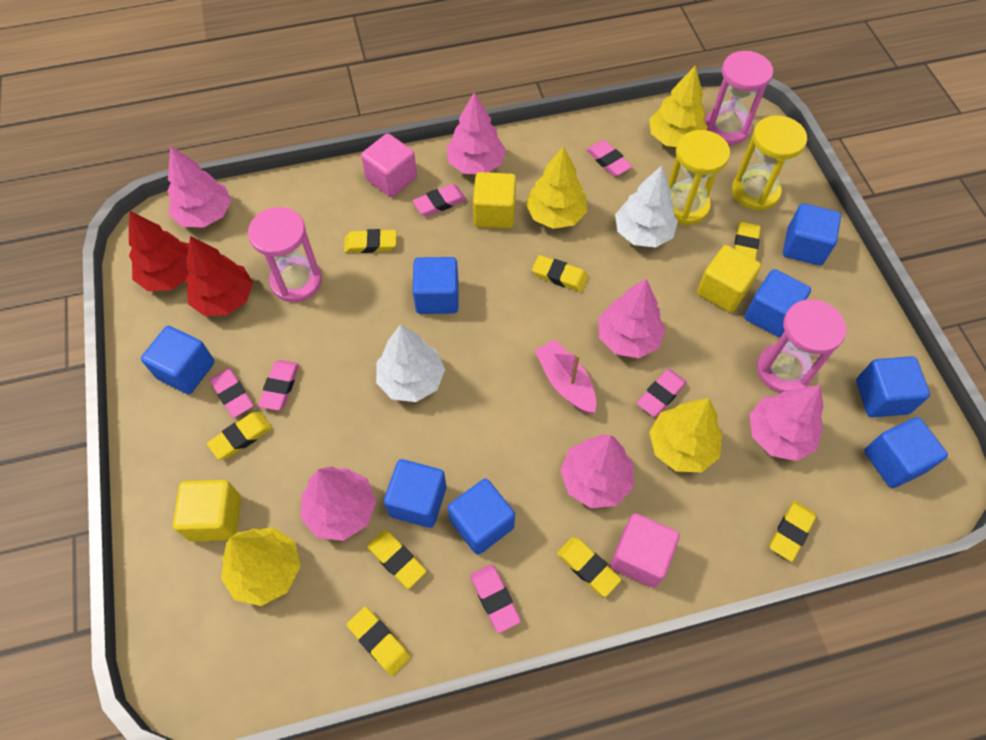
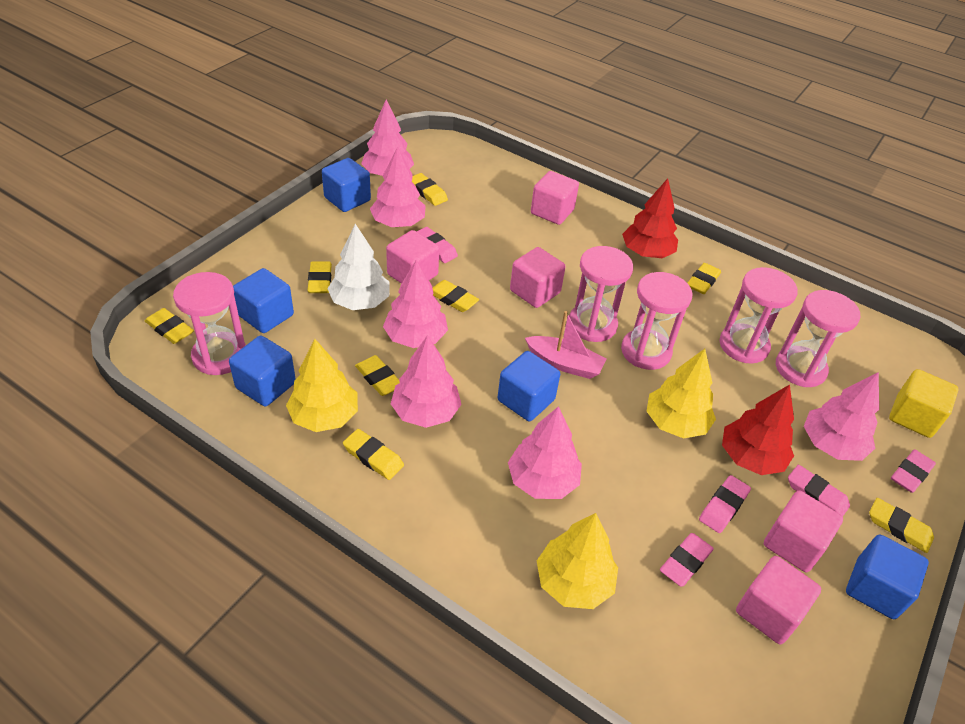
blue cube: 8 -> 5
pink cube: 2 -> 5
pink eraser: 6 -> 5
pink hourglass: 3 -> 5
white tree: 2 -> 1
yellow cube: 3 -> 1
yellow hourglass: 2 -> 0
yellow tree: 4 -> 3

